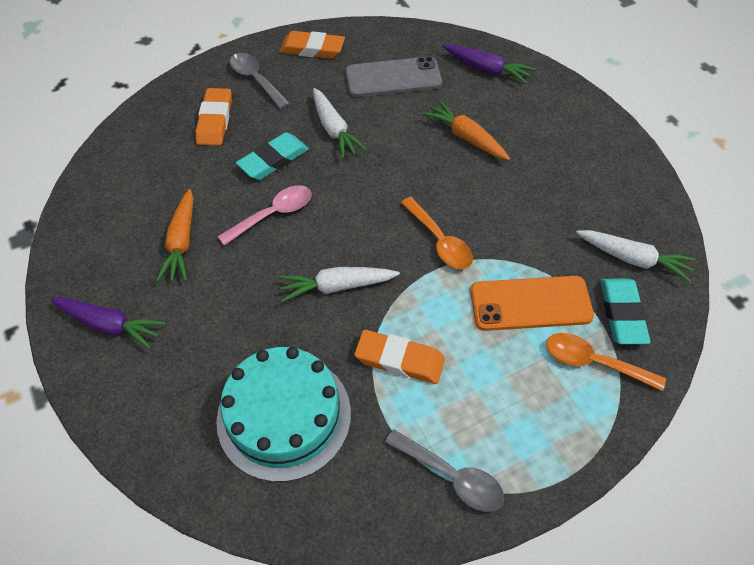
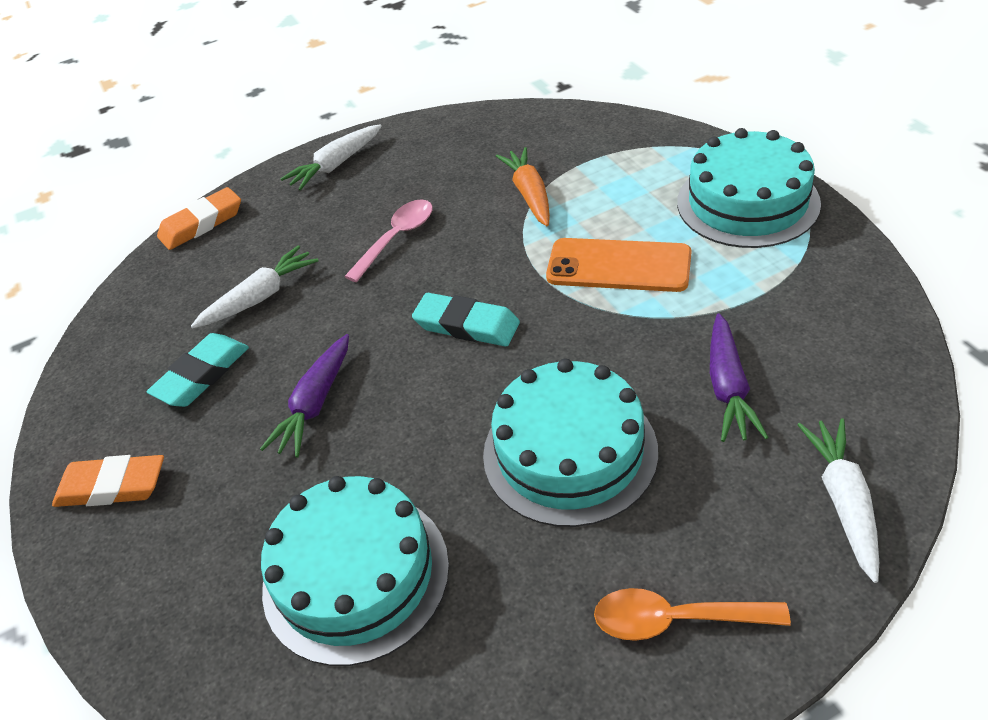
grey phone: 1 -> 0
grey spoon: 2 -> 0
orange carrot: 2 -> 1
orange eraser: 3 -> 2
orange spoon: 2 -> 1
turquoise cake: 1 -> 3

